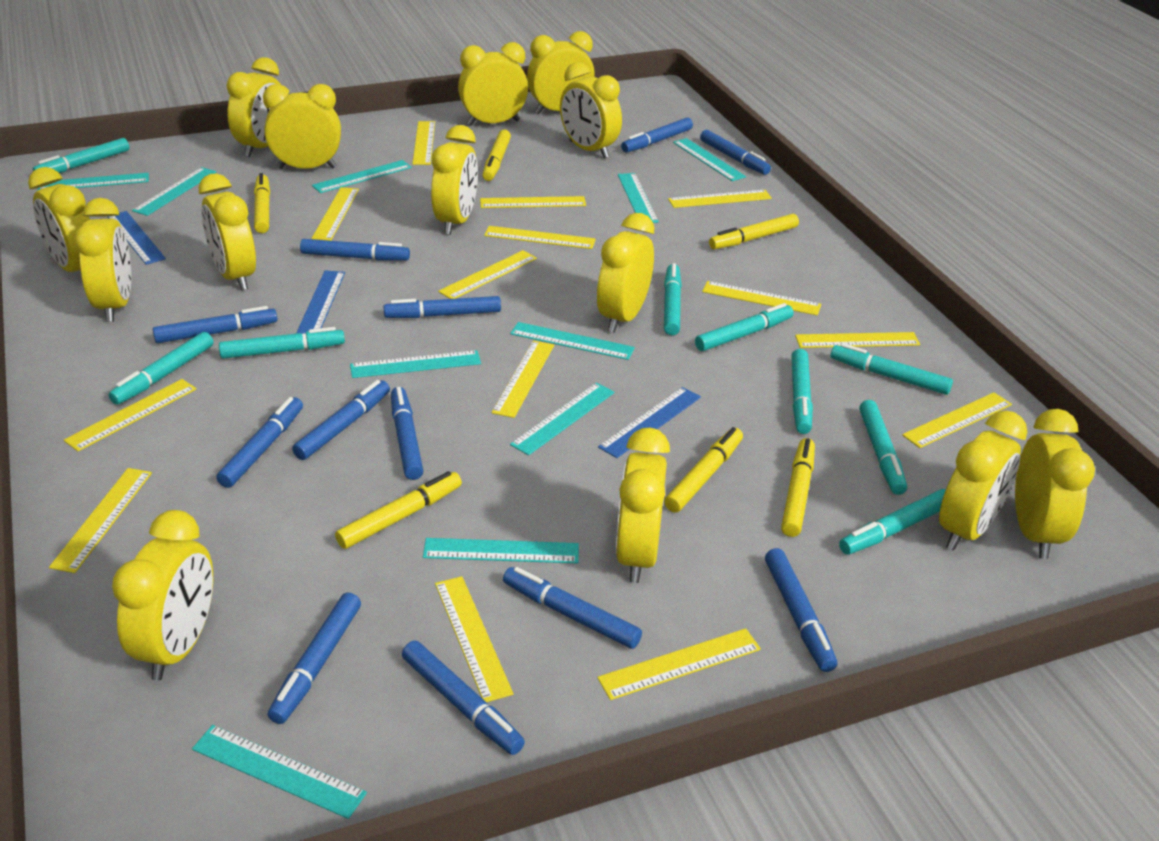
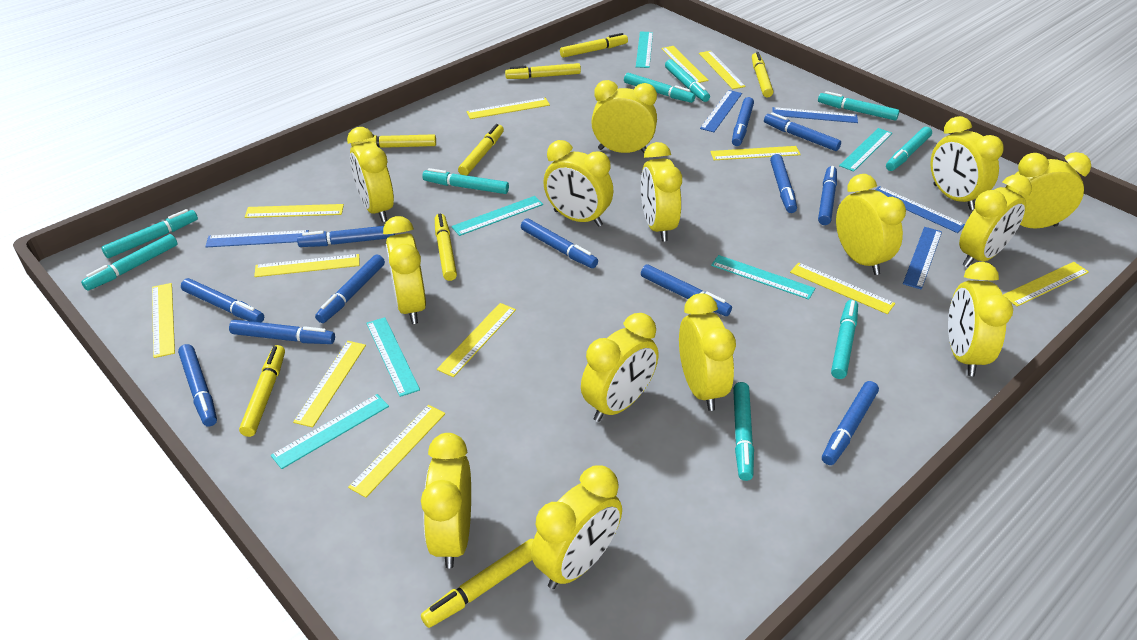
blue ruler: 3 -> 5
turquoise ruler: 10 -> 6
yellow marker: 6 -> 8
yellow ruler: 14 -> 12

